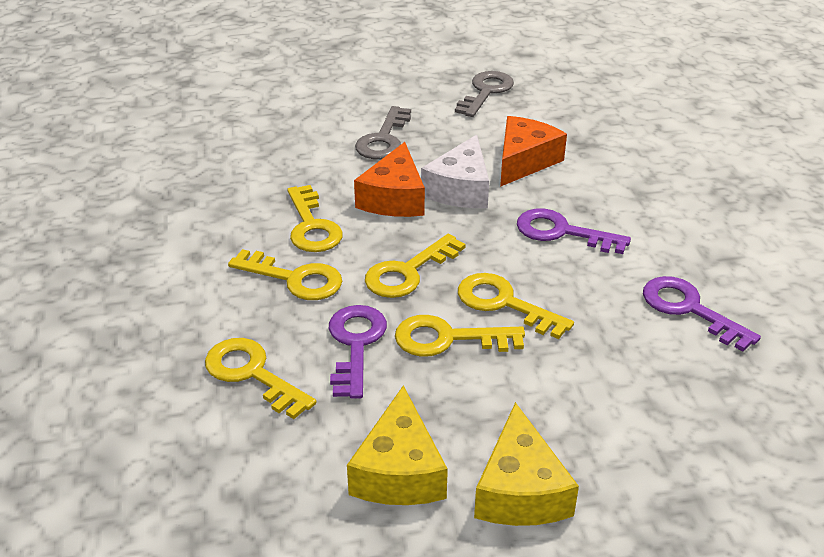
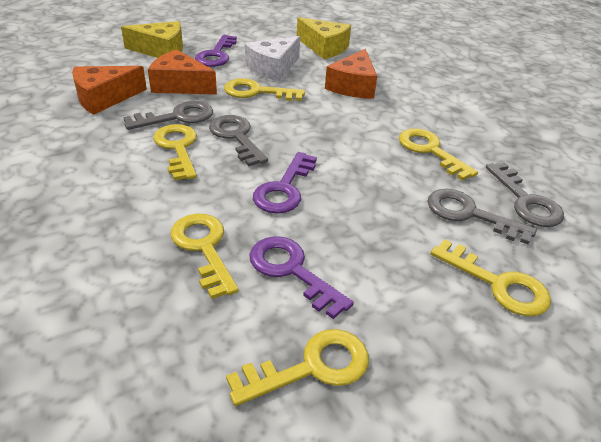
grey key: 2 -> 4
orange cheese: 2 -> 3

